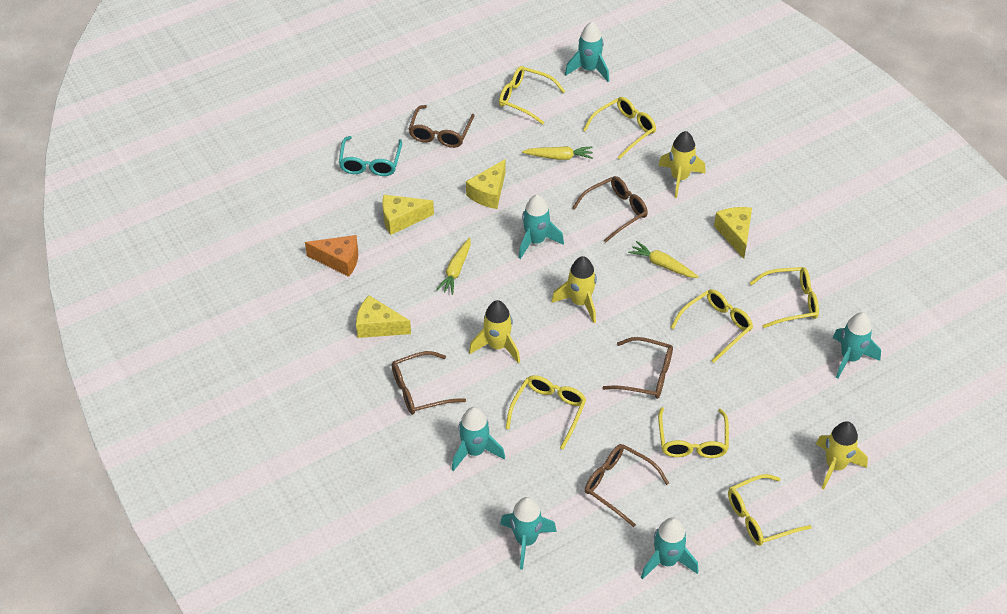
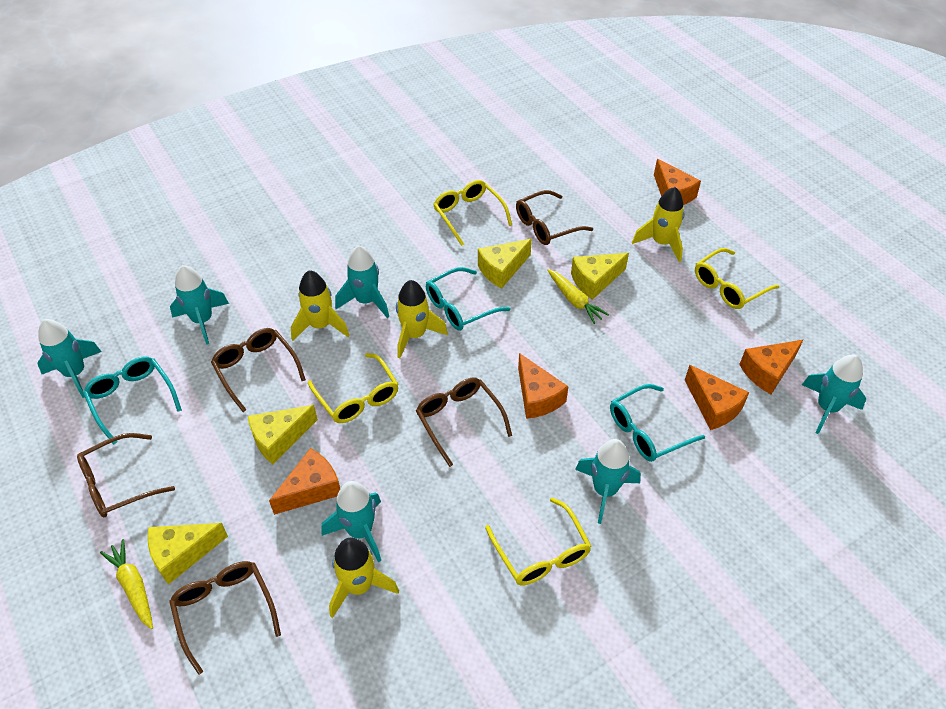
orange cheese: 1 -> 5
turquoise glasses: 1 -> 3
yellow carrot: 3 -> 2
yellow glasses: 7 -> 4

